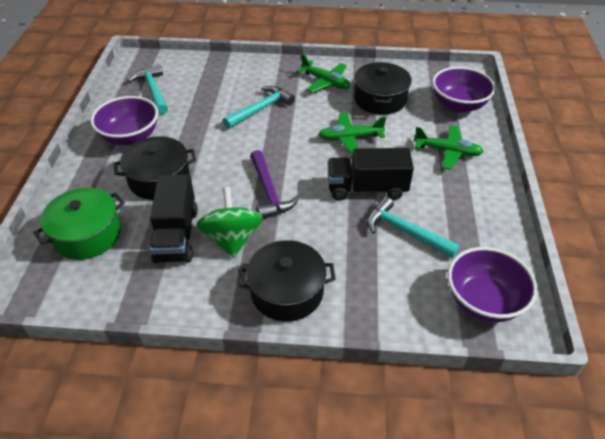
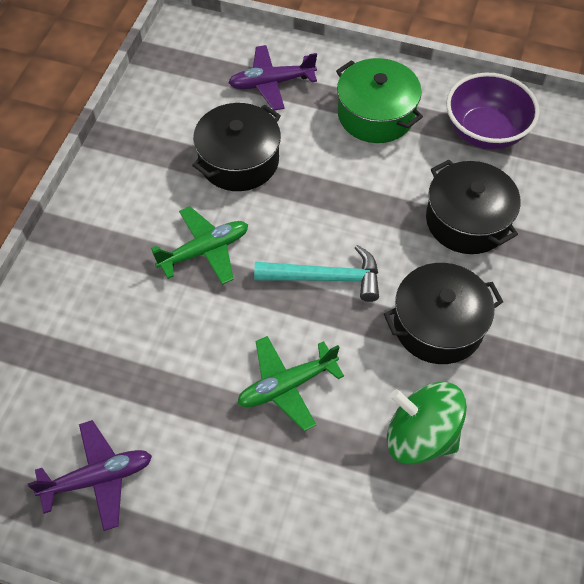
black truck: 2 -> 0
green plane: 3 -> 2
purple bowl: 3 -> 1
purple hammer: 1 -> 0
purple plane: 0 -> 2
turquoise hammer: 3 -> 1

